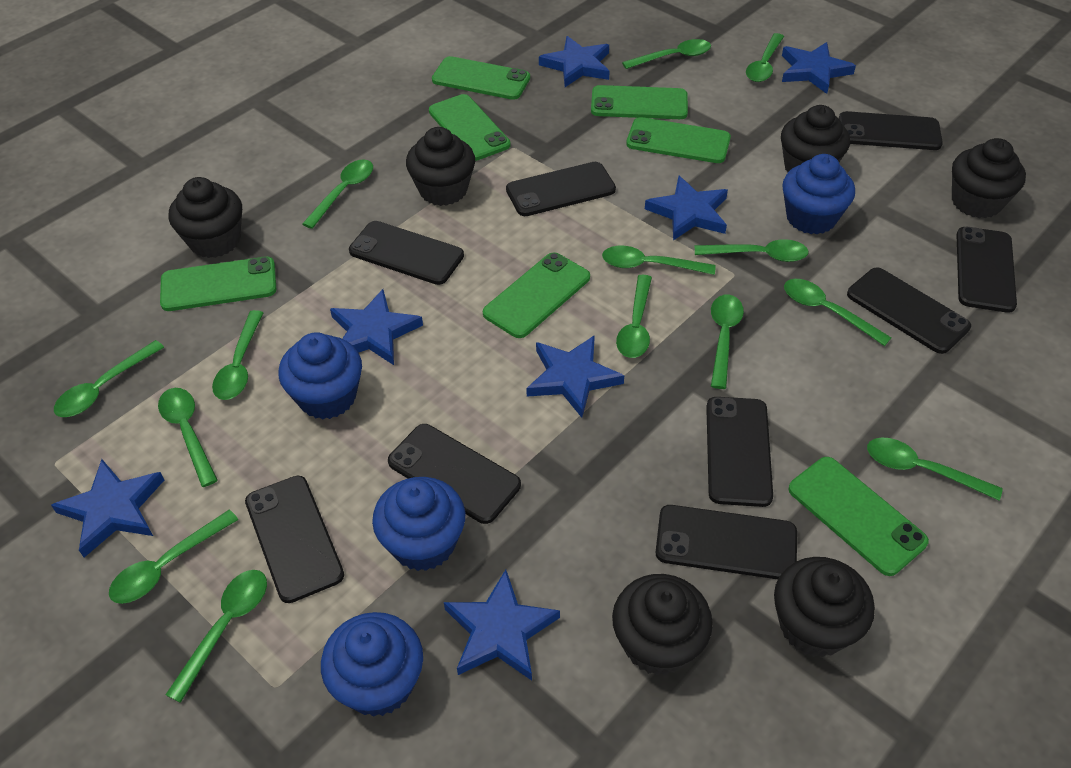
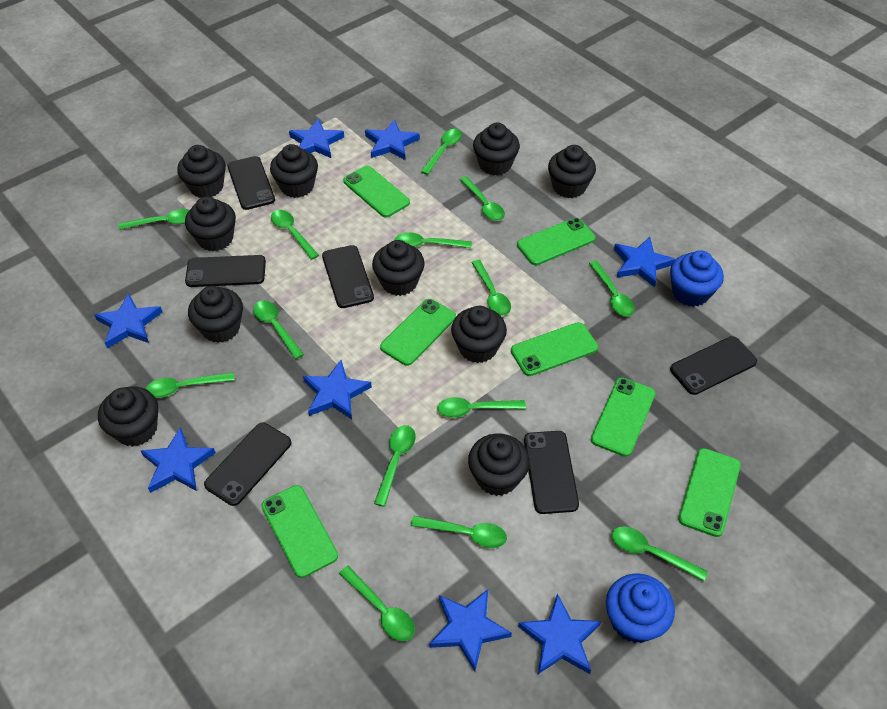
black cupcake: 6 -> 10
black phone: 9 -> 6
blue cupcake: 4 -> 2
blue star: 7 -> 8

